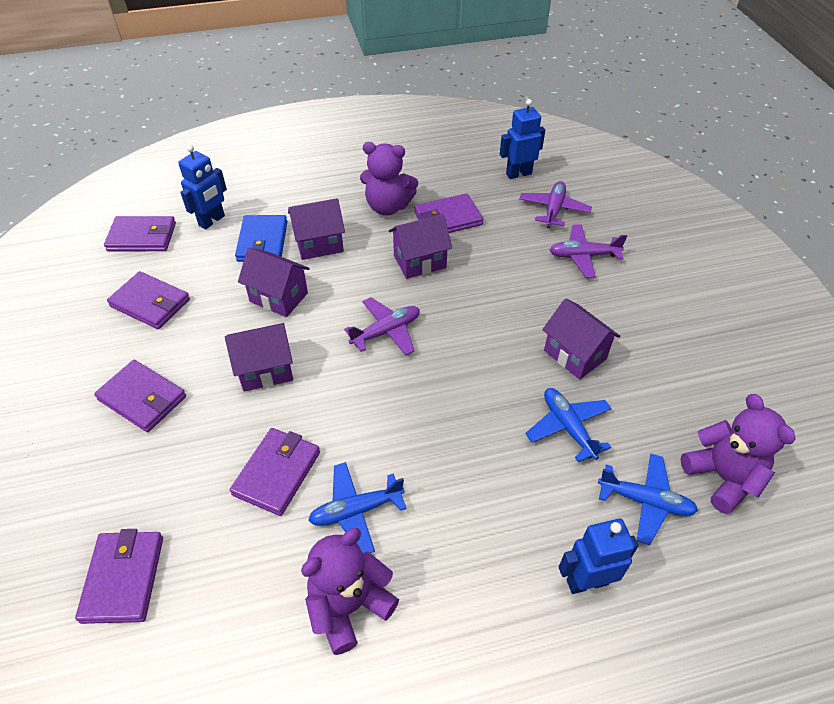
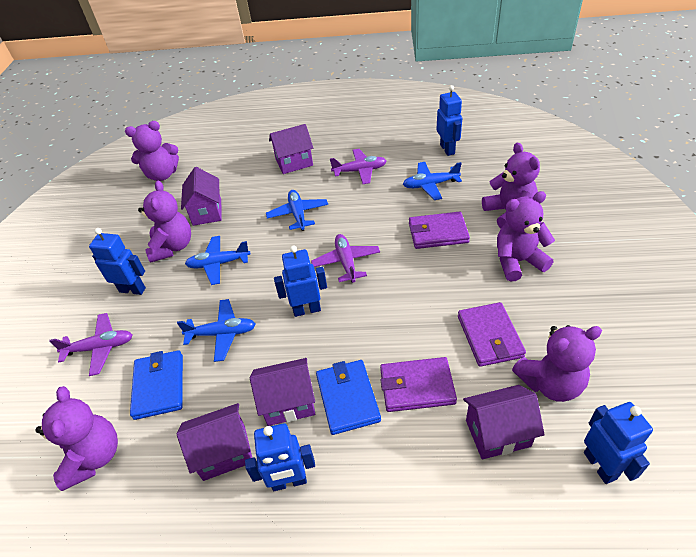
blue plane: 3 -> 4
blue robot: 3 -> 5
blue wallet: 1 -> 2
purple teddy bear: 3 -> 6
purple wallet: 6 -> 3

